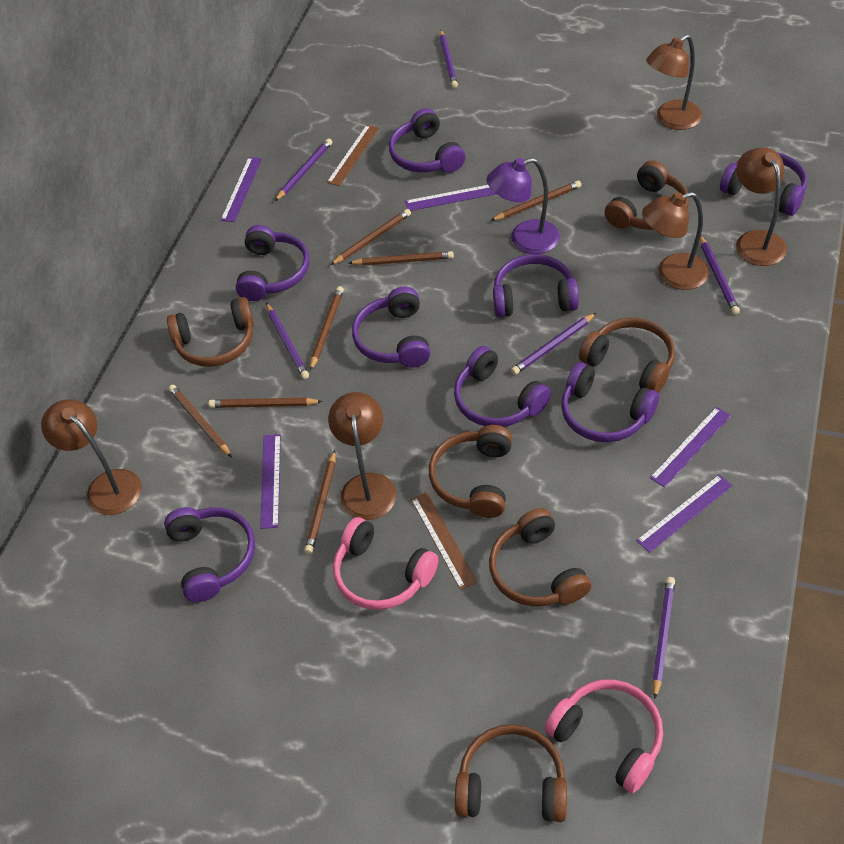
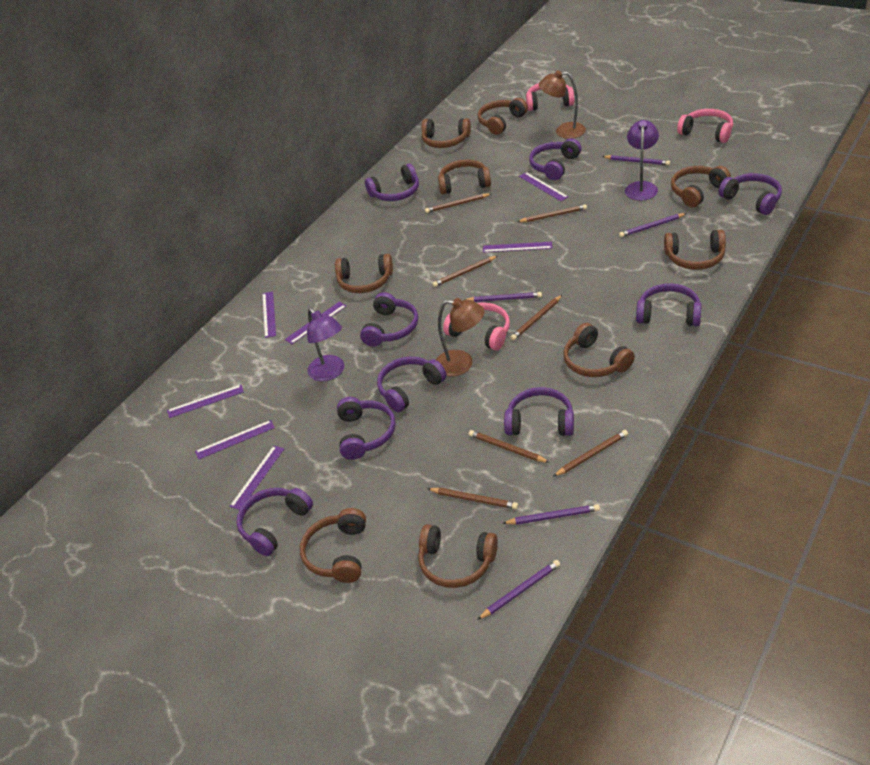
brown headphones: 6 -> 9
brown lamp: 5 -> 2
brown ruler: 2 -> 0
pink headphones: 2 -> 3
purple headphones: 8 -> 9
purple lamp: 1 -> 2
purple pencil: 6 -> 5
purple ruler: 5 -> 7

